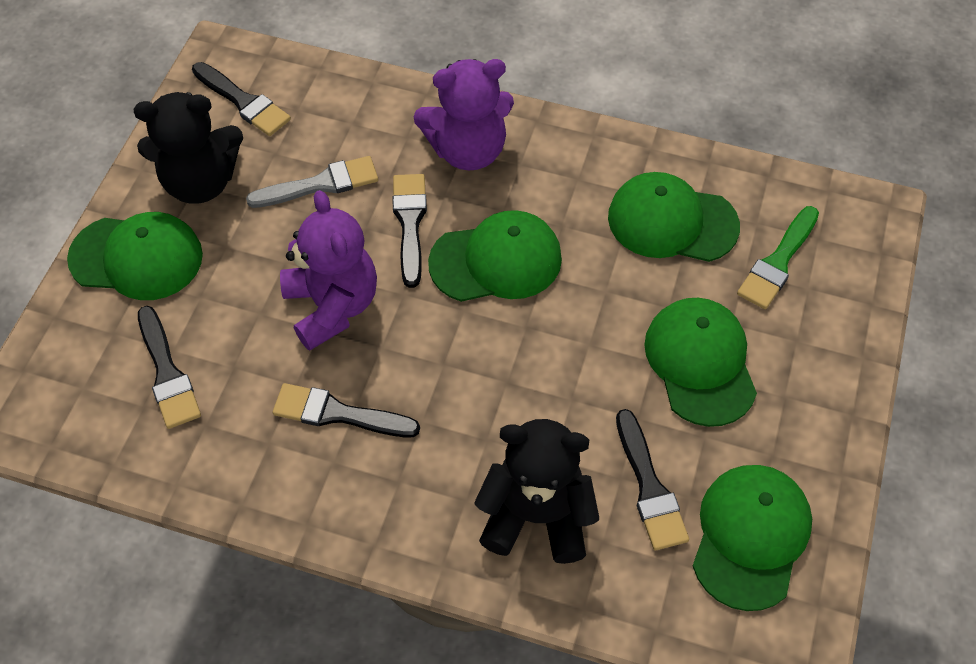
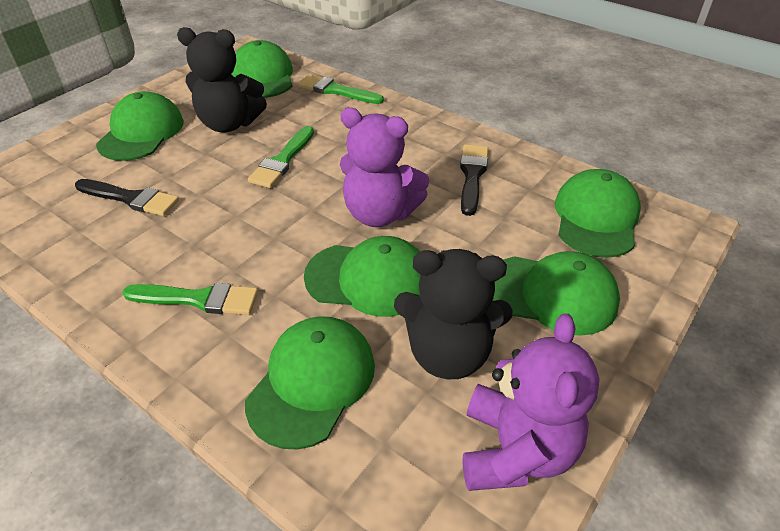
black brush: 5 -> 2
green brush: 1 -> 3
green cap: 5 -> 6
grey brush: 1 -> 0

